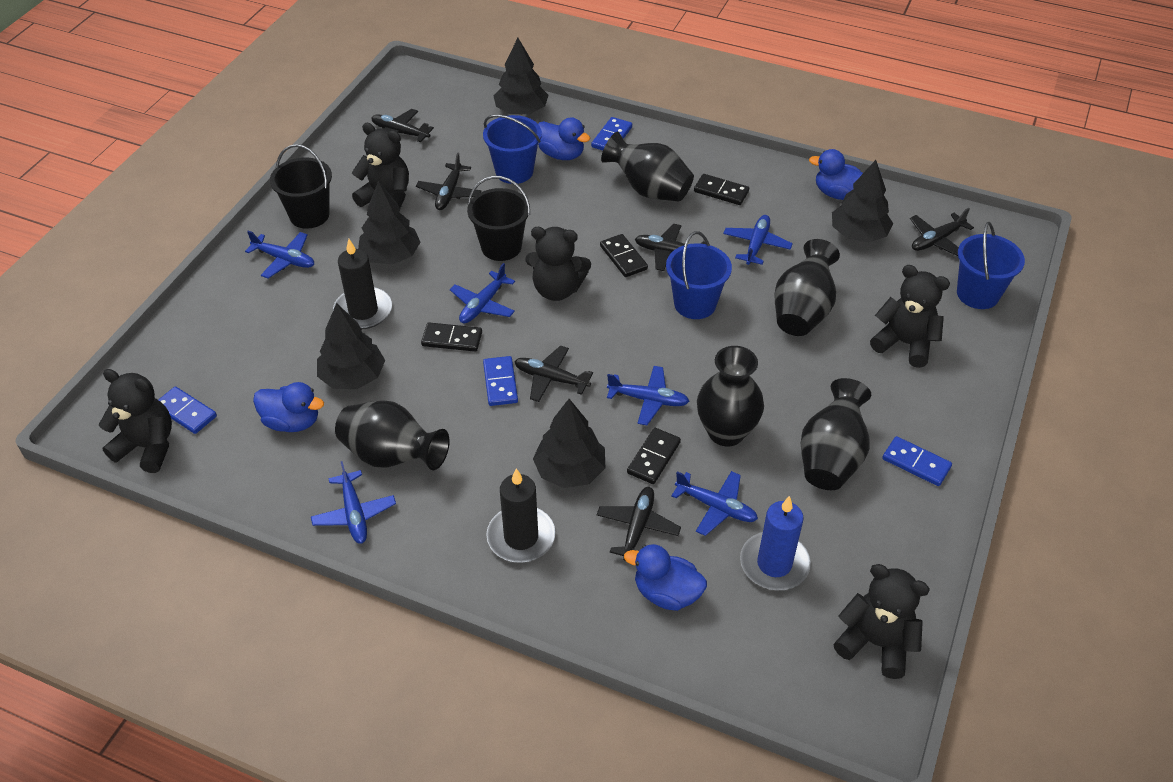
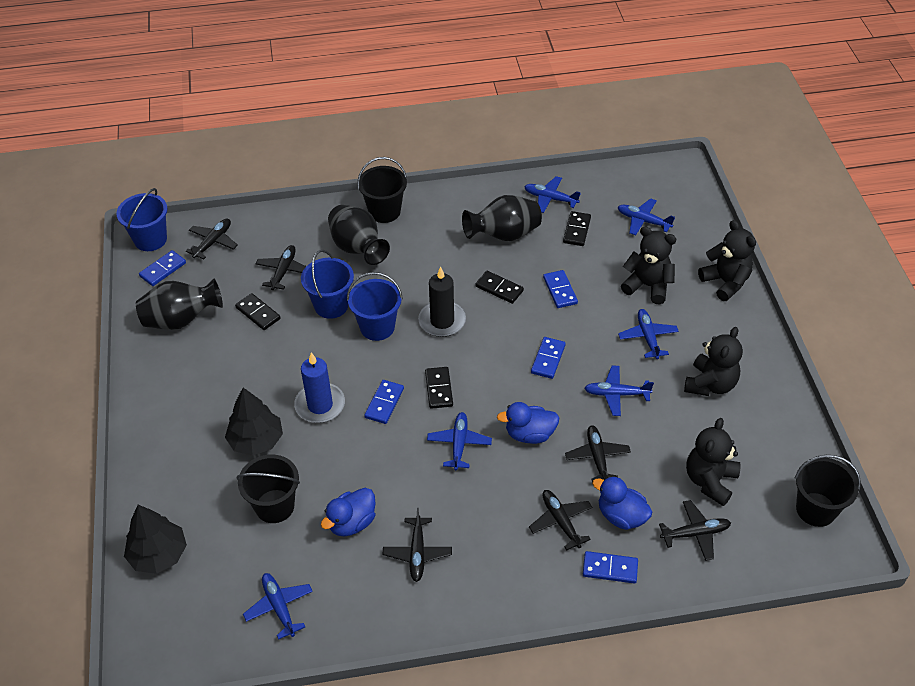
black bucket: 2 -> 3
black candle: 2 -> 1
black teddy bear: 5 -> 4
black tree: 5 -> 2
black vase: 5 -> 3
blue domino: 4 -> 5
blue duck: 4 -> 3

